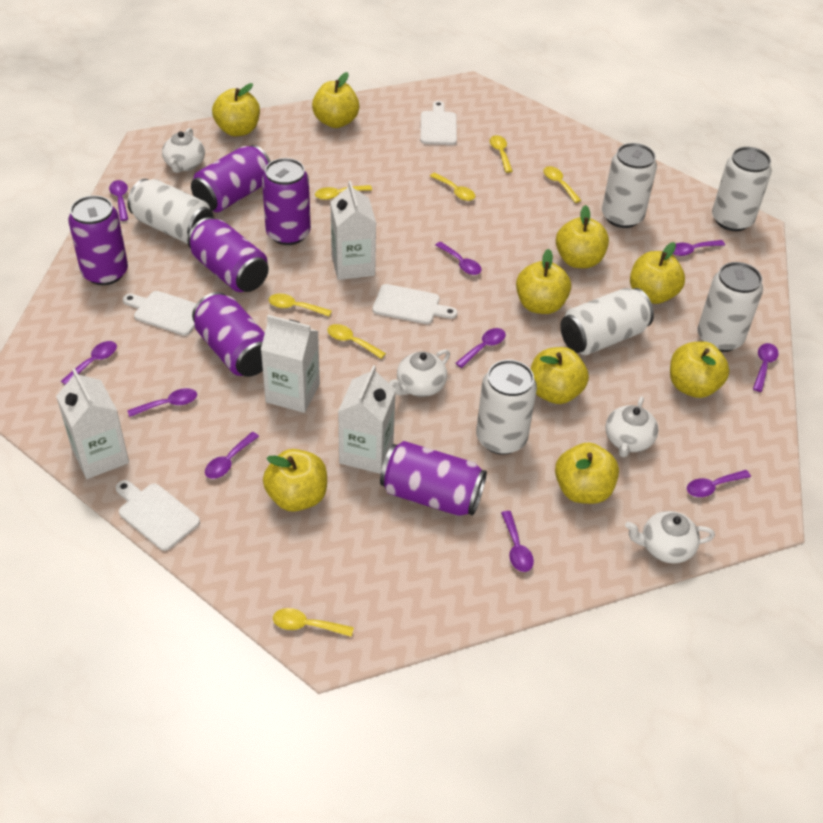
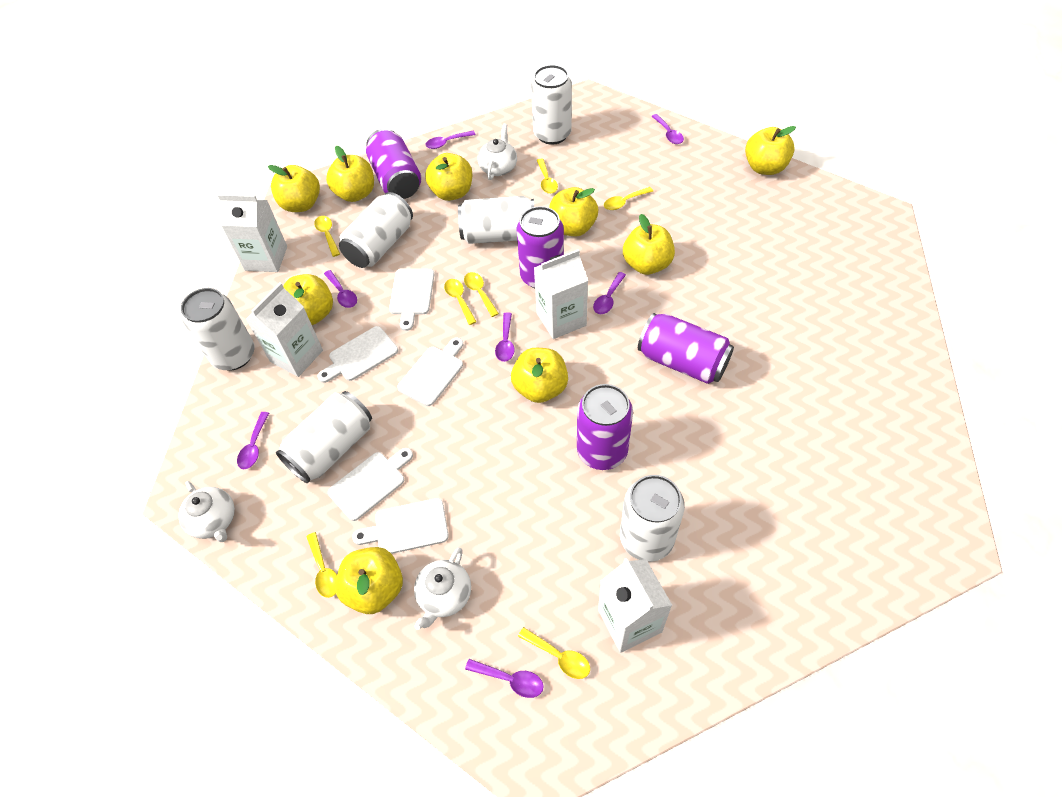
purple can: 6 -> 4
purple spoon: 10 -> 7
white cutting board: 4 -> 5
white teapot: 4 -> 3

